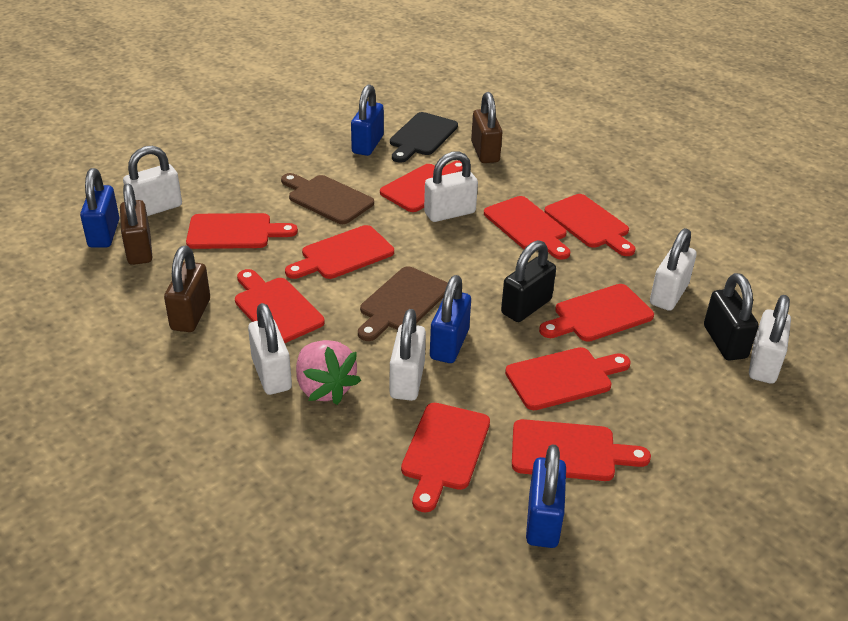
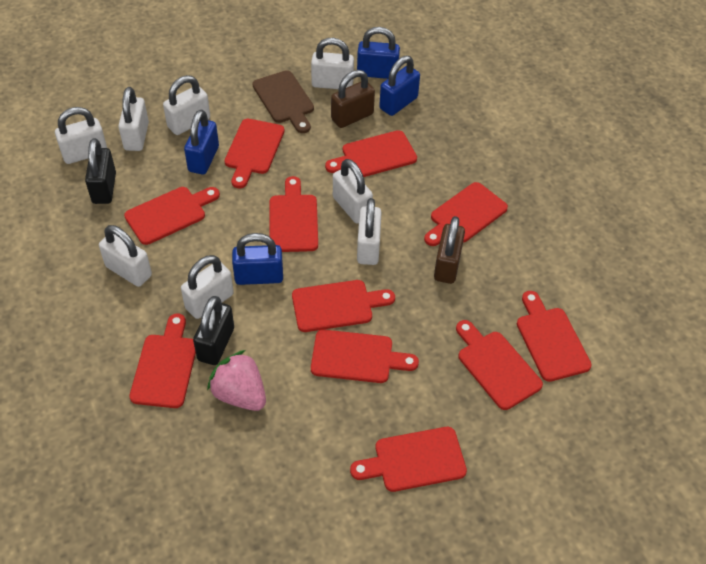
black cutting board: 1 -> 0
brown cutting board: 2 -> 1
brown padlock: 3 -> 2
red cutting board: 10 -> 11
white padlock: 6 -> 8

